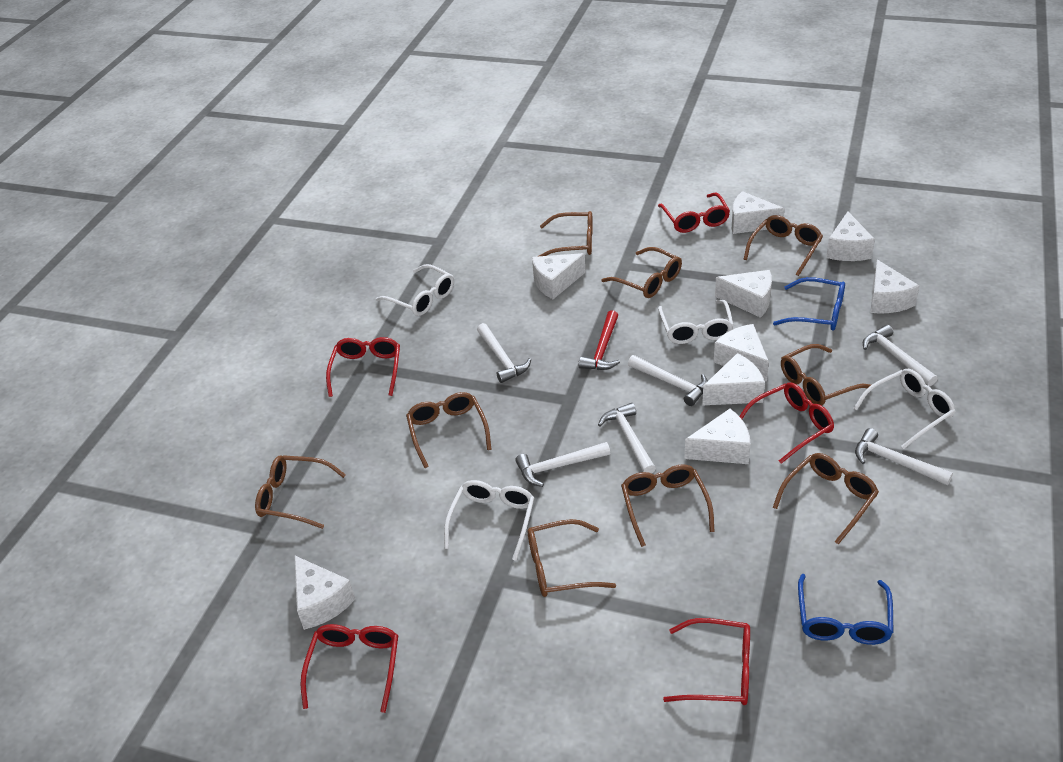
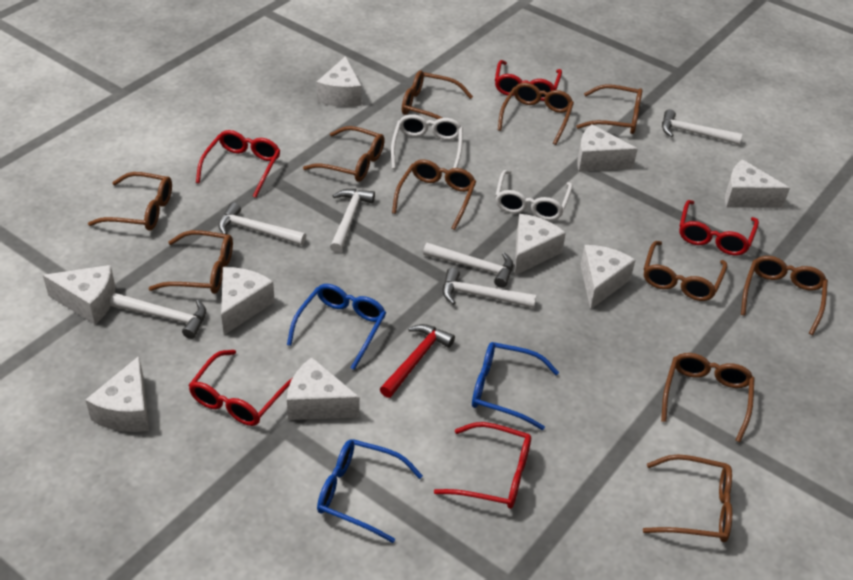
blue glasses: 2 -> 3
brown glasses: 9 -> 11
white glasses: 4 -> 2

